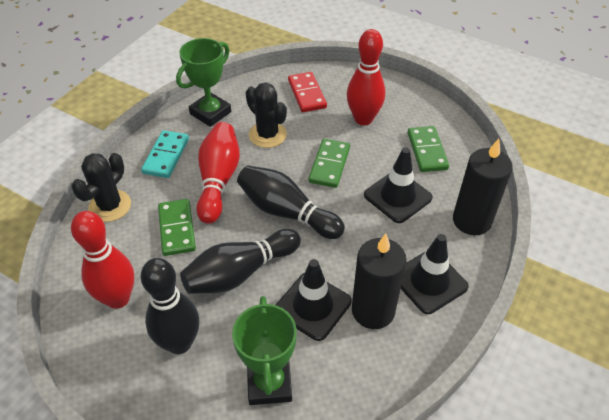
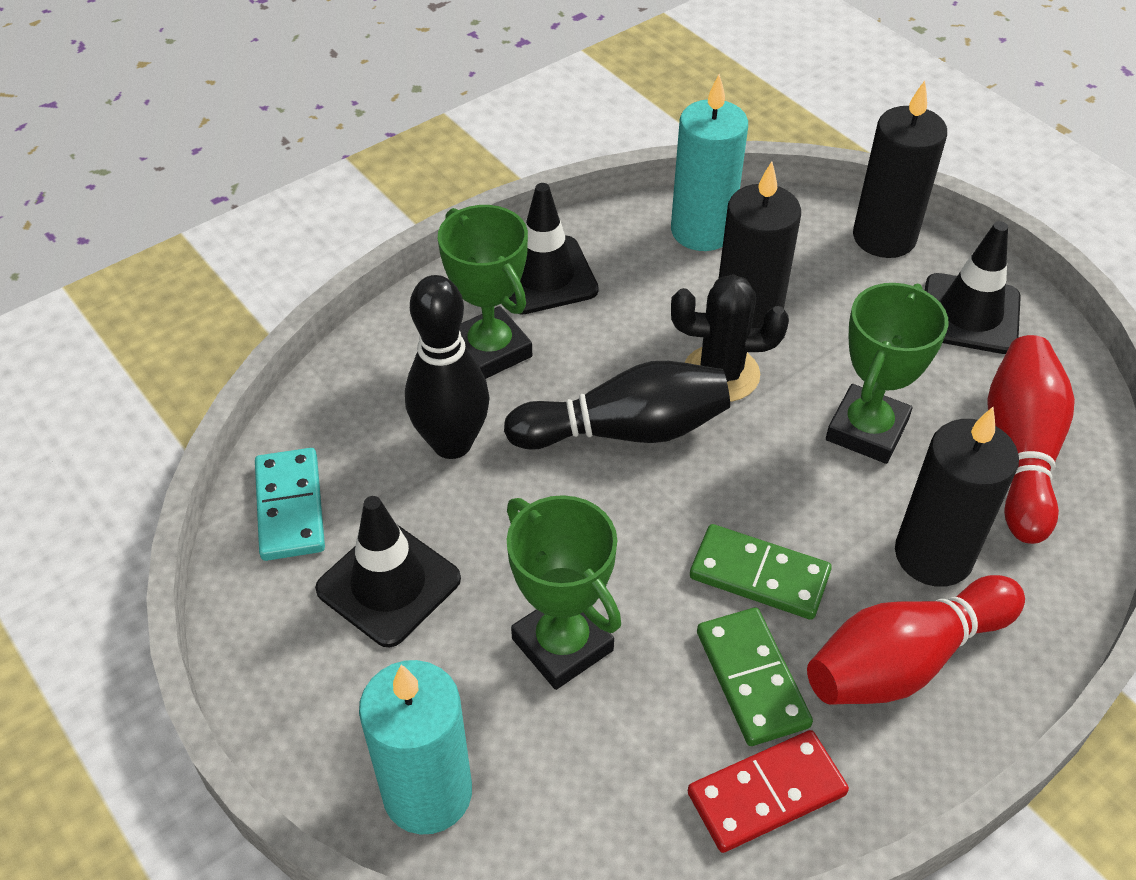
black bowling pin: 3 -> 2
black cactus: 2 -> 1
black candle: 2 -> 3
green domino: 3 -> 2
green trophy: 2 -> 3
red bowling pin: 3 -> 2
turquoise candle: 0 -> 2

